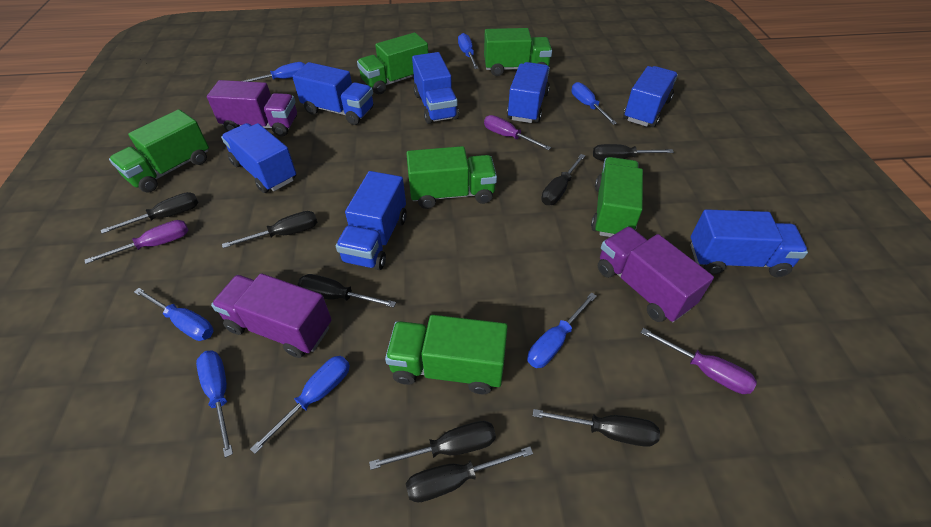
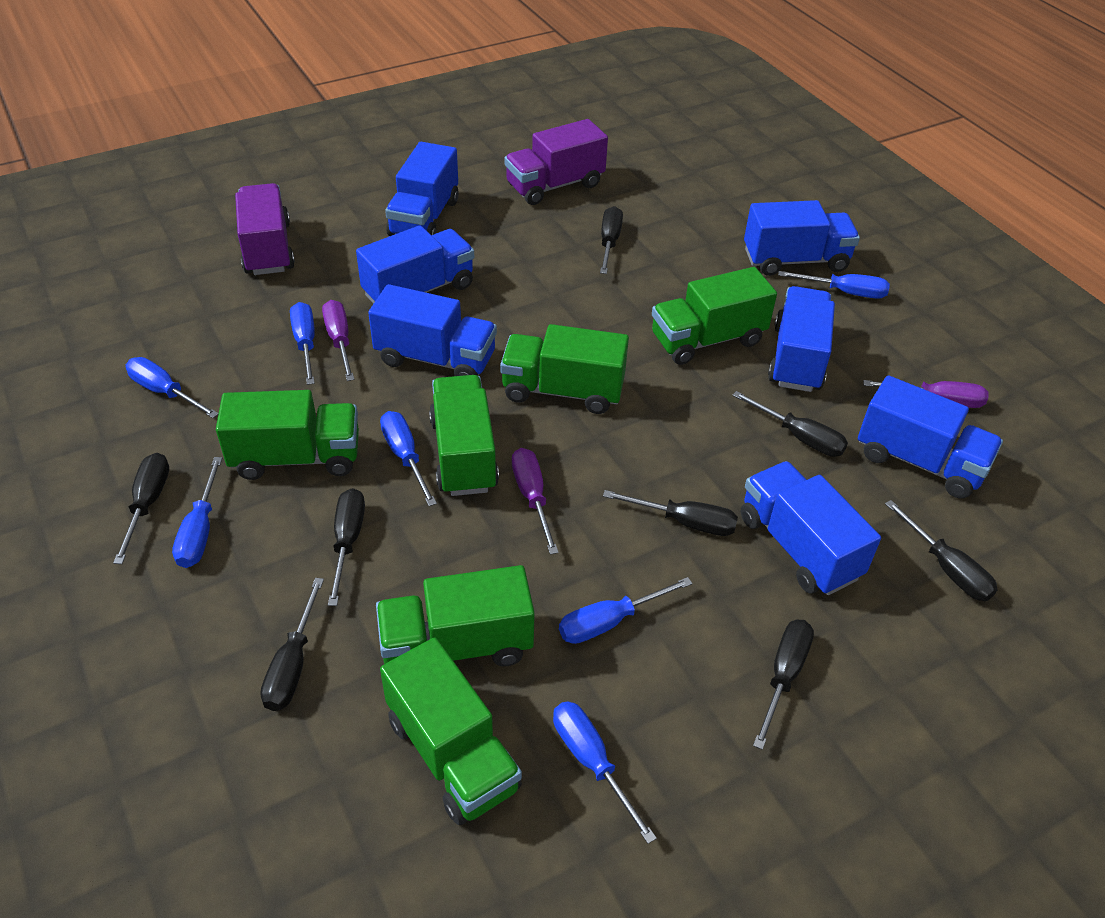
purple truck: 3 -> 2

